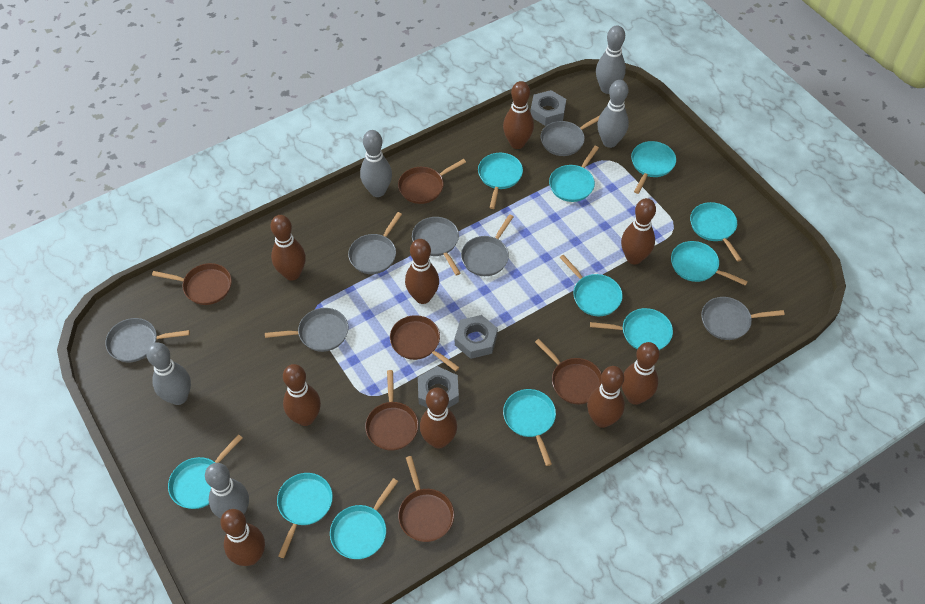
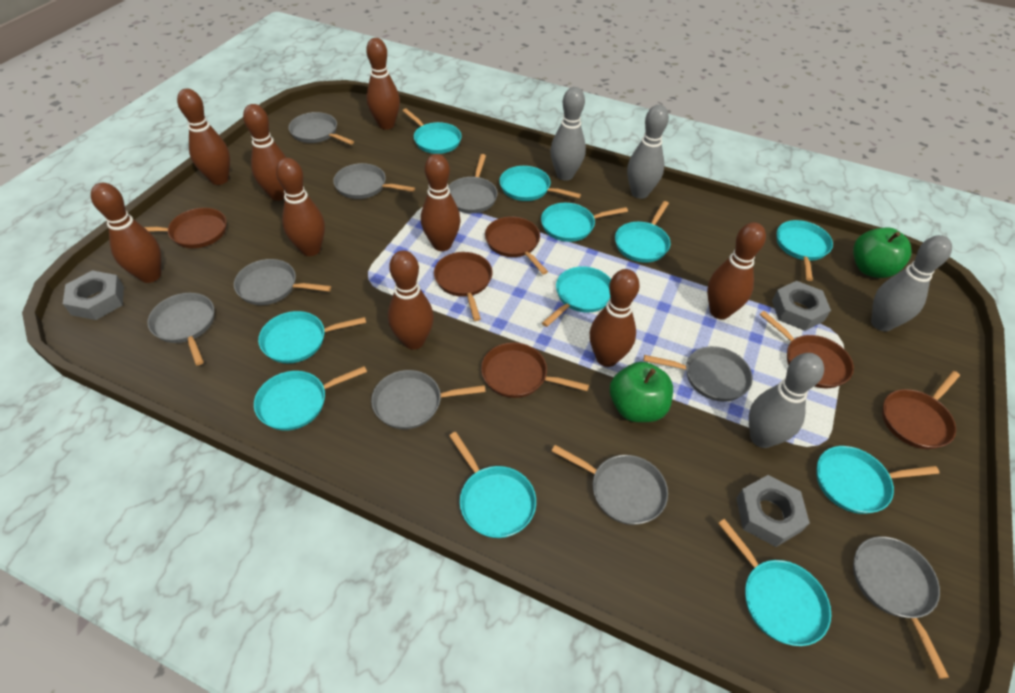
green apple: 0 -> 2
grey bowling pin: 5 -> 4
grey pan: 7 -> 9

